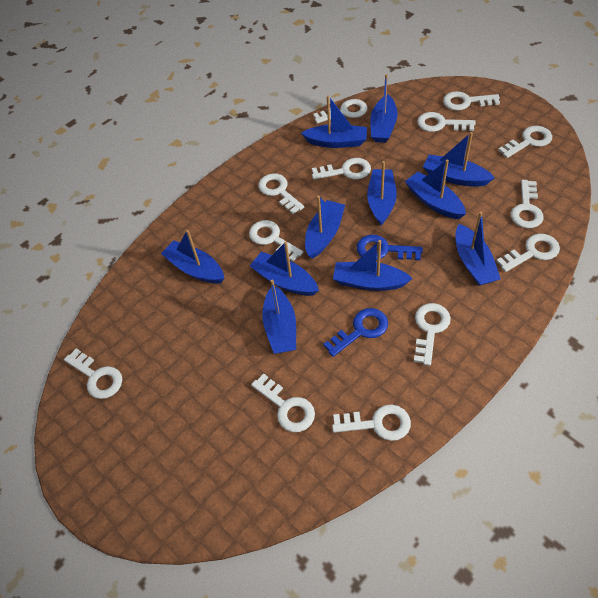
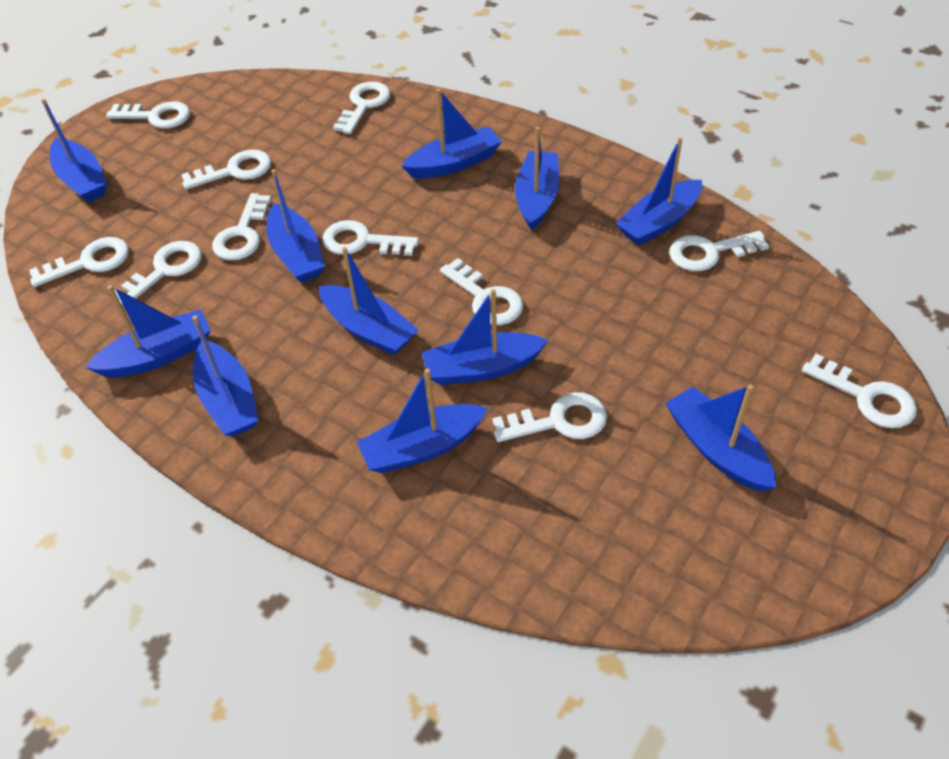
blue key: 2 -> 0
white key: 13 -> 11

